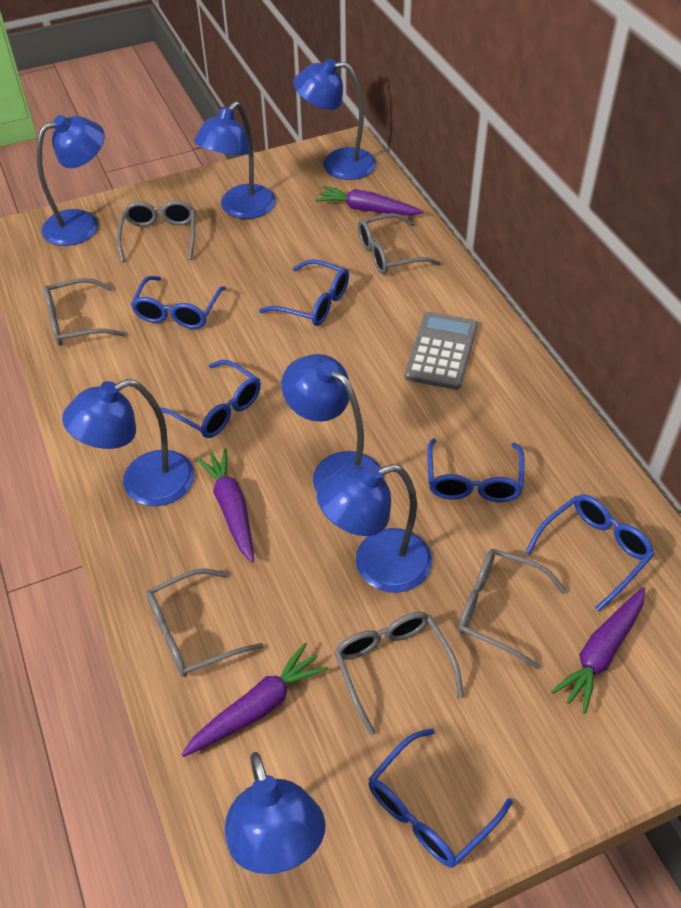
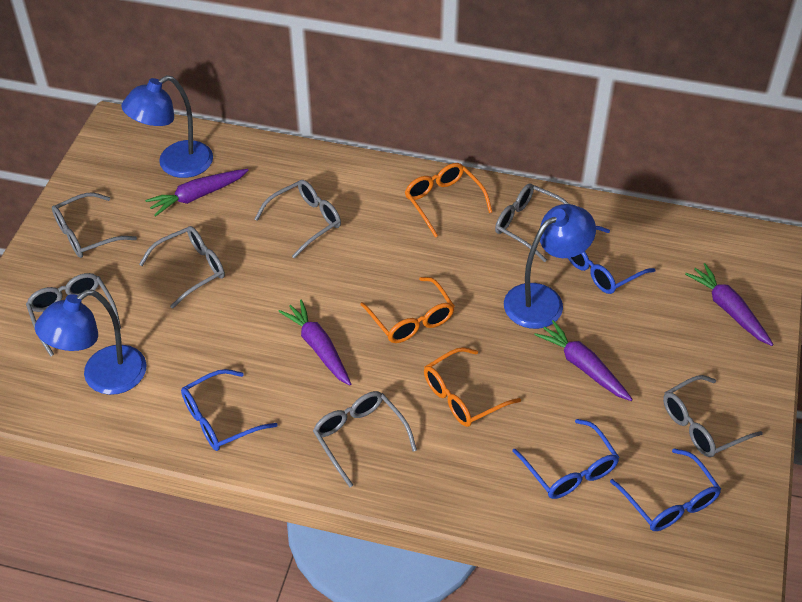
blue glasses: 6 -> 4
blue lamp: 7 -> 3
grey calculator: 1 -> 0
grey glasses: 6 -> 7
orange glasses: 0 -> 3

